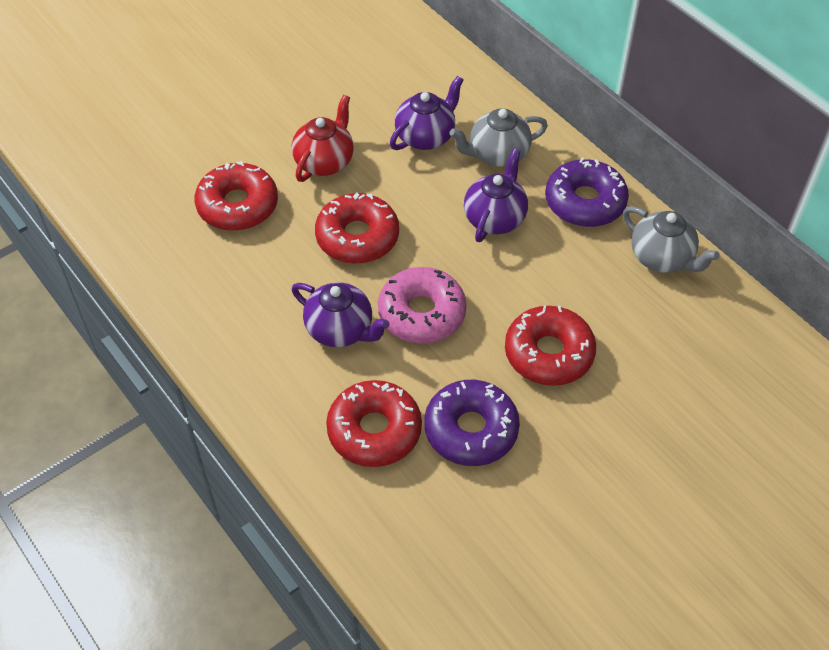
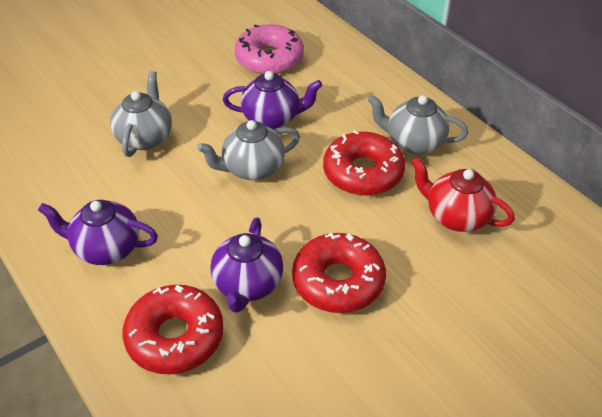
grey teapot: 2 -> 3
purple donut: 2 -> 0
red donut: 4 -> 3

